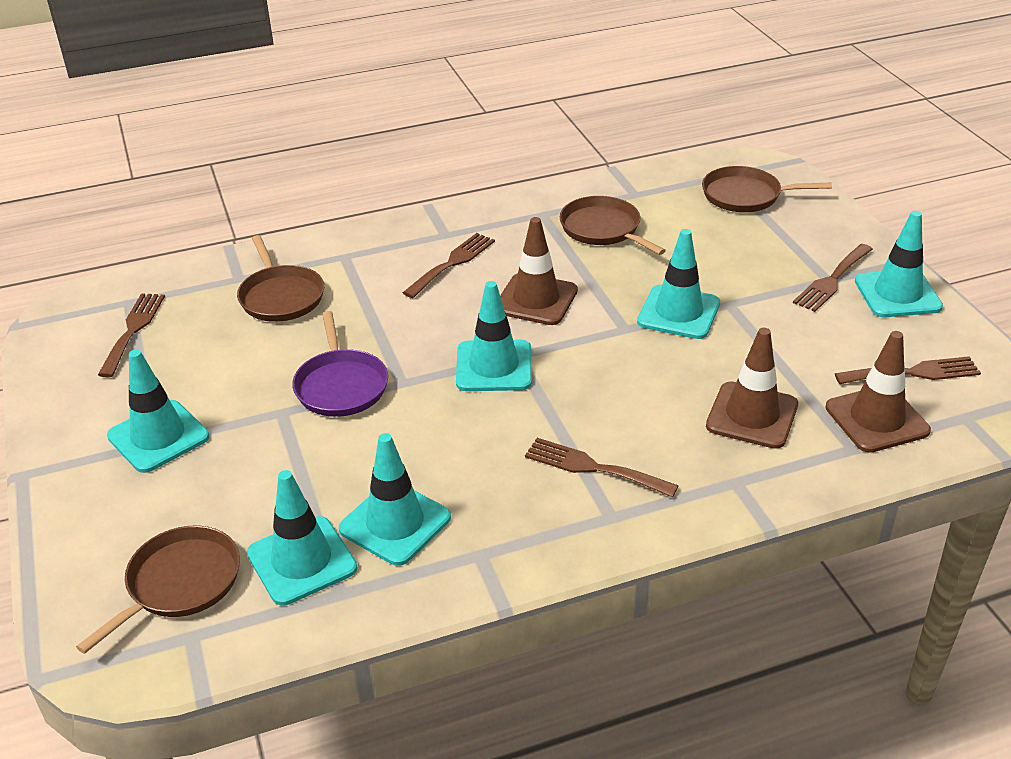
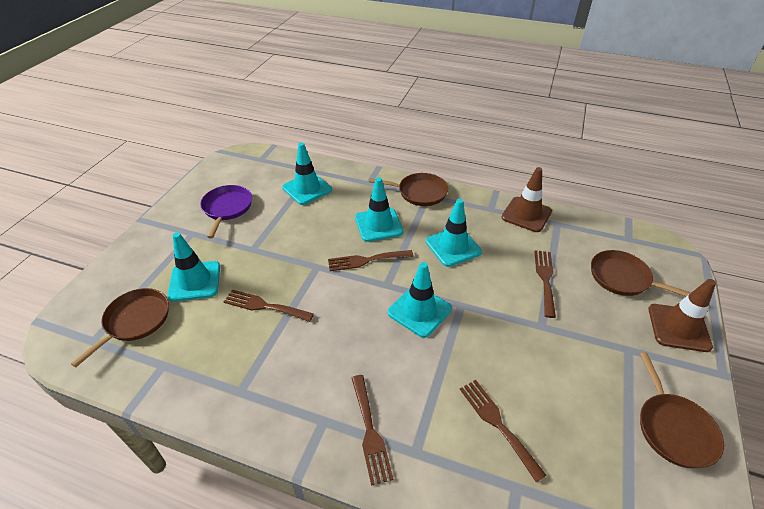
brown traffic cone: 3 -> 2
turquoise traffic cone: 6 -> 5

